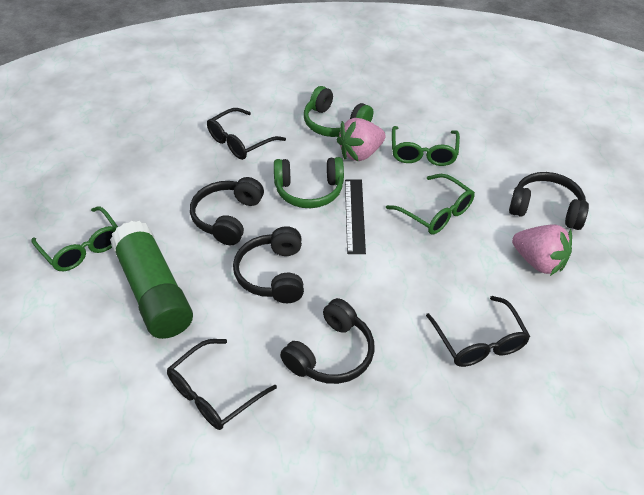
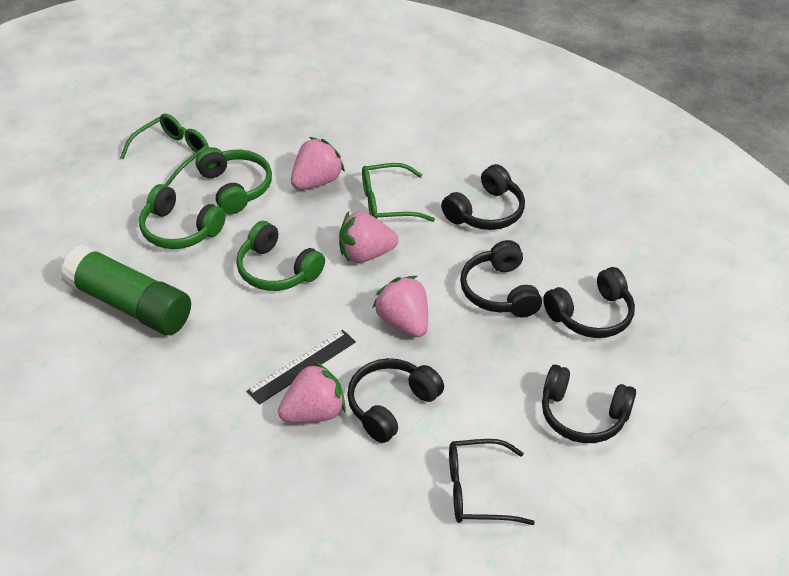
black glasses: 3 -> 1
black headphones: 4 -> 5
green glasses: 3 -> 2
green headphones: 2 -> 3
pink strawberry: 2 -> 4

